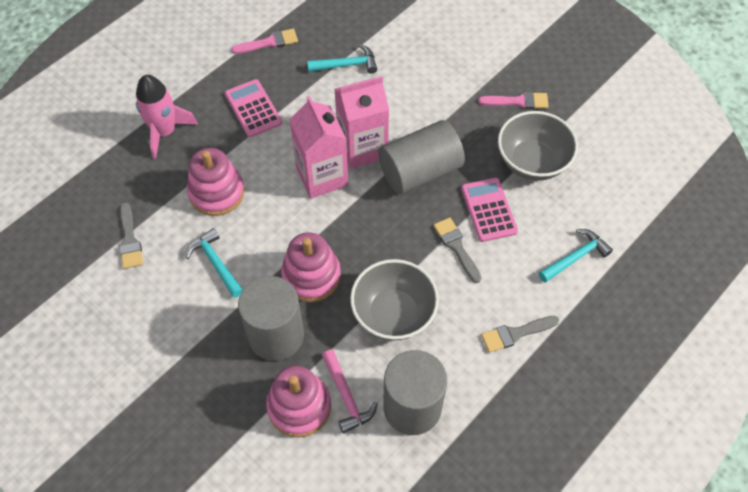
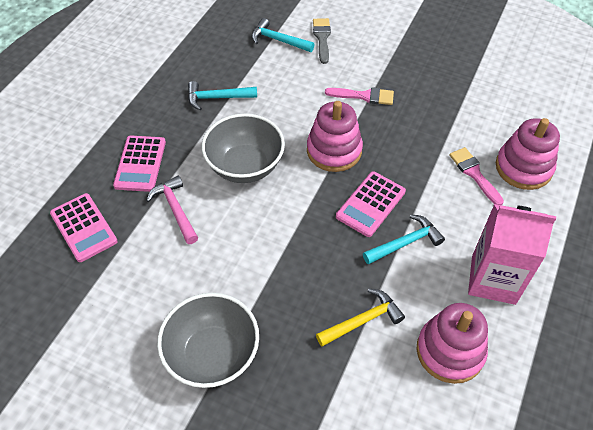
grey brush: 3 -> 1
grey cylinder: 3 -> 0
pink calculator: 2 -> 3
pink carton: 2 -> 1
pink rocket: 1 -> 0
yellow hammer: 0 -> 1

